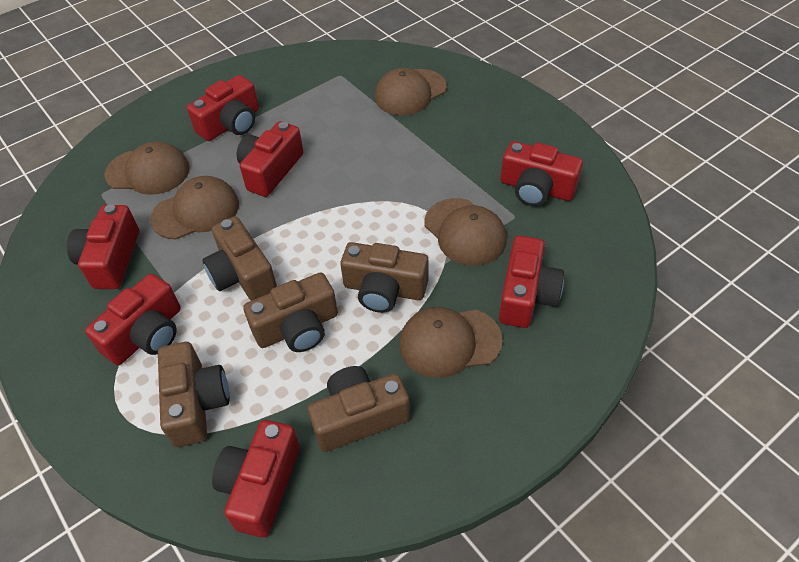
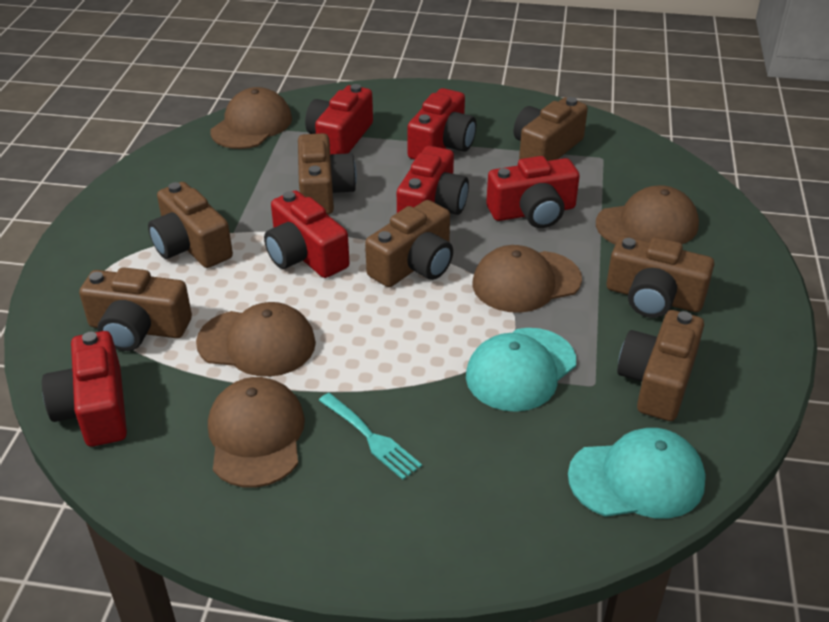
brown camera: 5 -> 7
red camera: 7 -> 6
turquoise cap: 0 -> 2
turquoise fork: 0 -> 1

